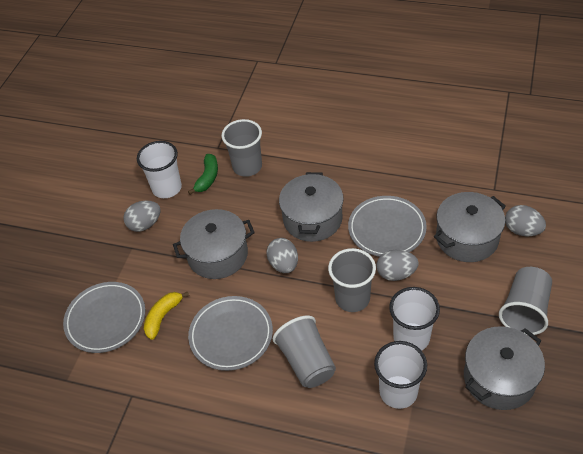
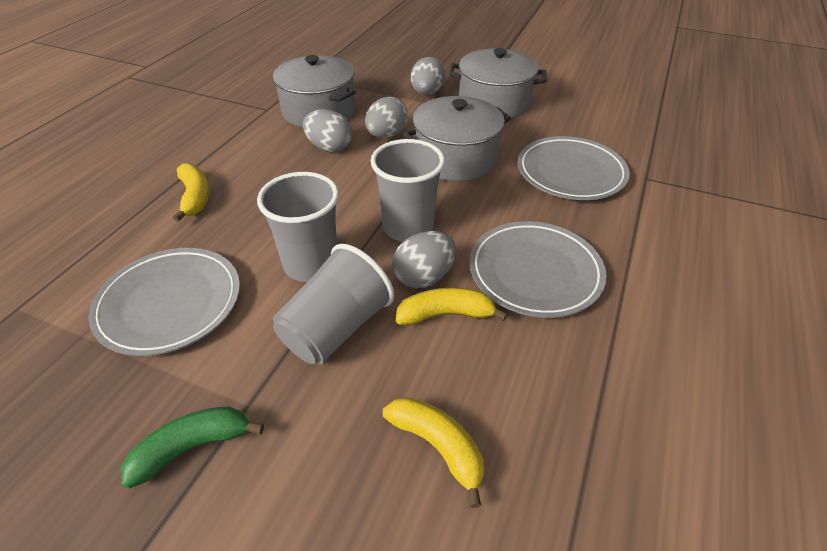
grey cup: 4 -> 3
grey pot: 4 -> 3
white cup: 3 -> 0
yellow banana: 1 -> 3

